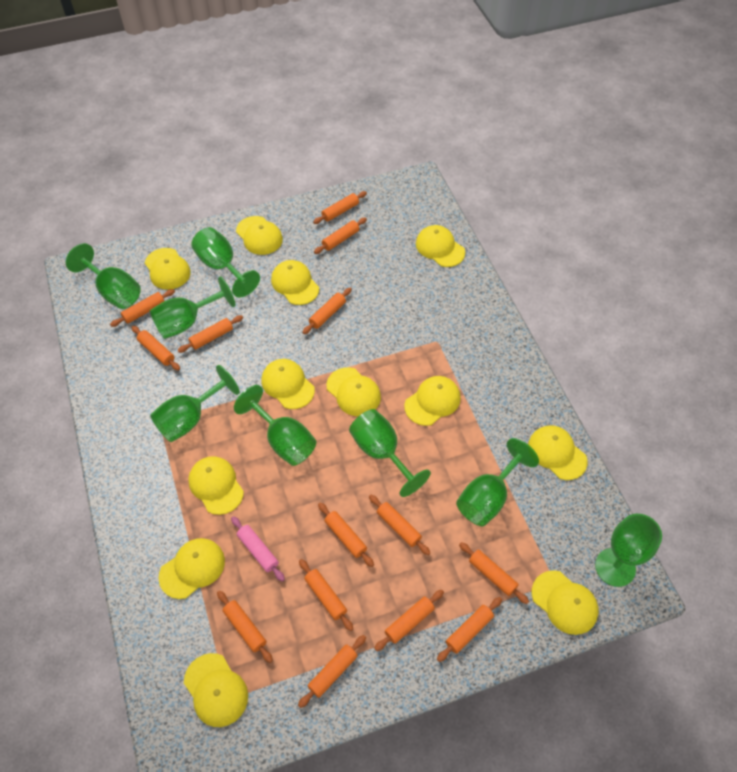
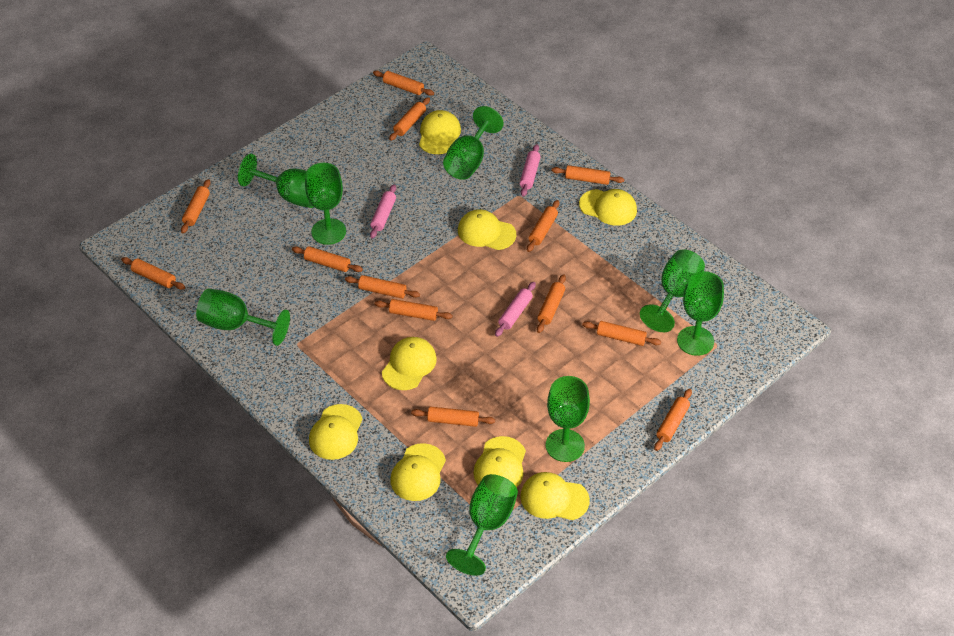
orange rolling pin: 14 -> 13
pink rolling pin: 1 -> 3
yellow cap: 12 -> 8

